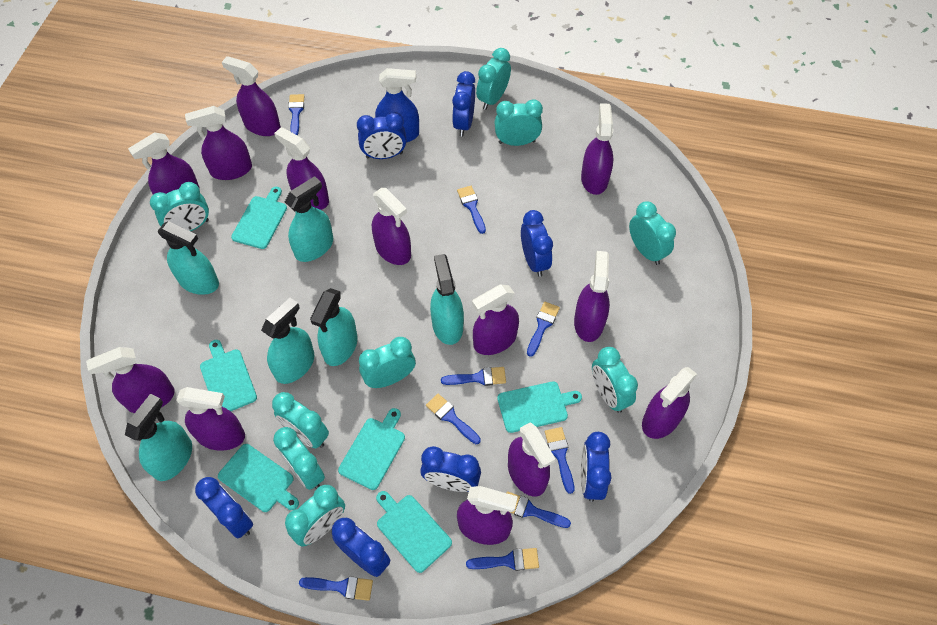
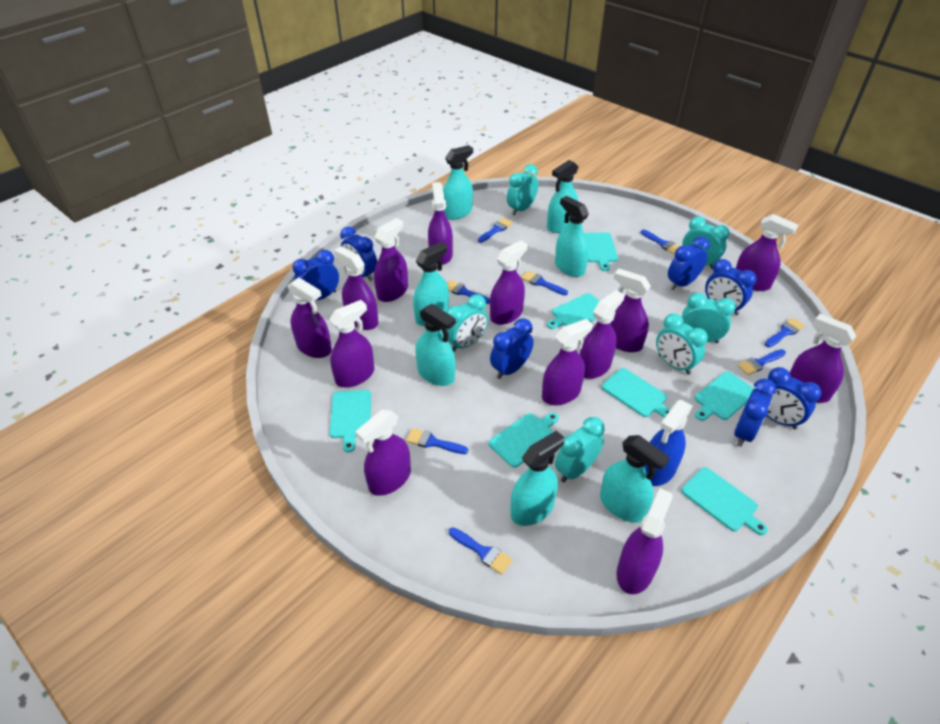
blue brush: 9 -> 8
turquoise clock: 9 -> 6
turquoise cutting board: 6 -> 7
turquoise spray bottle: 6 -> 7

